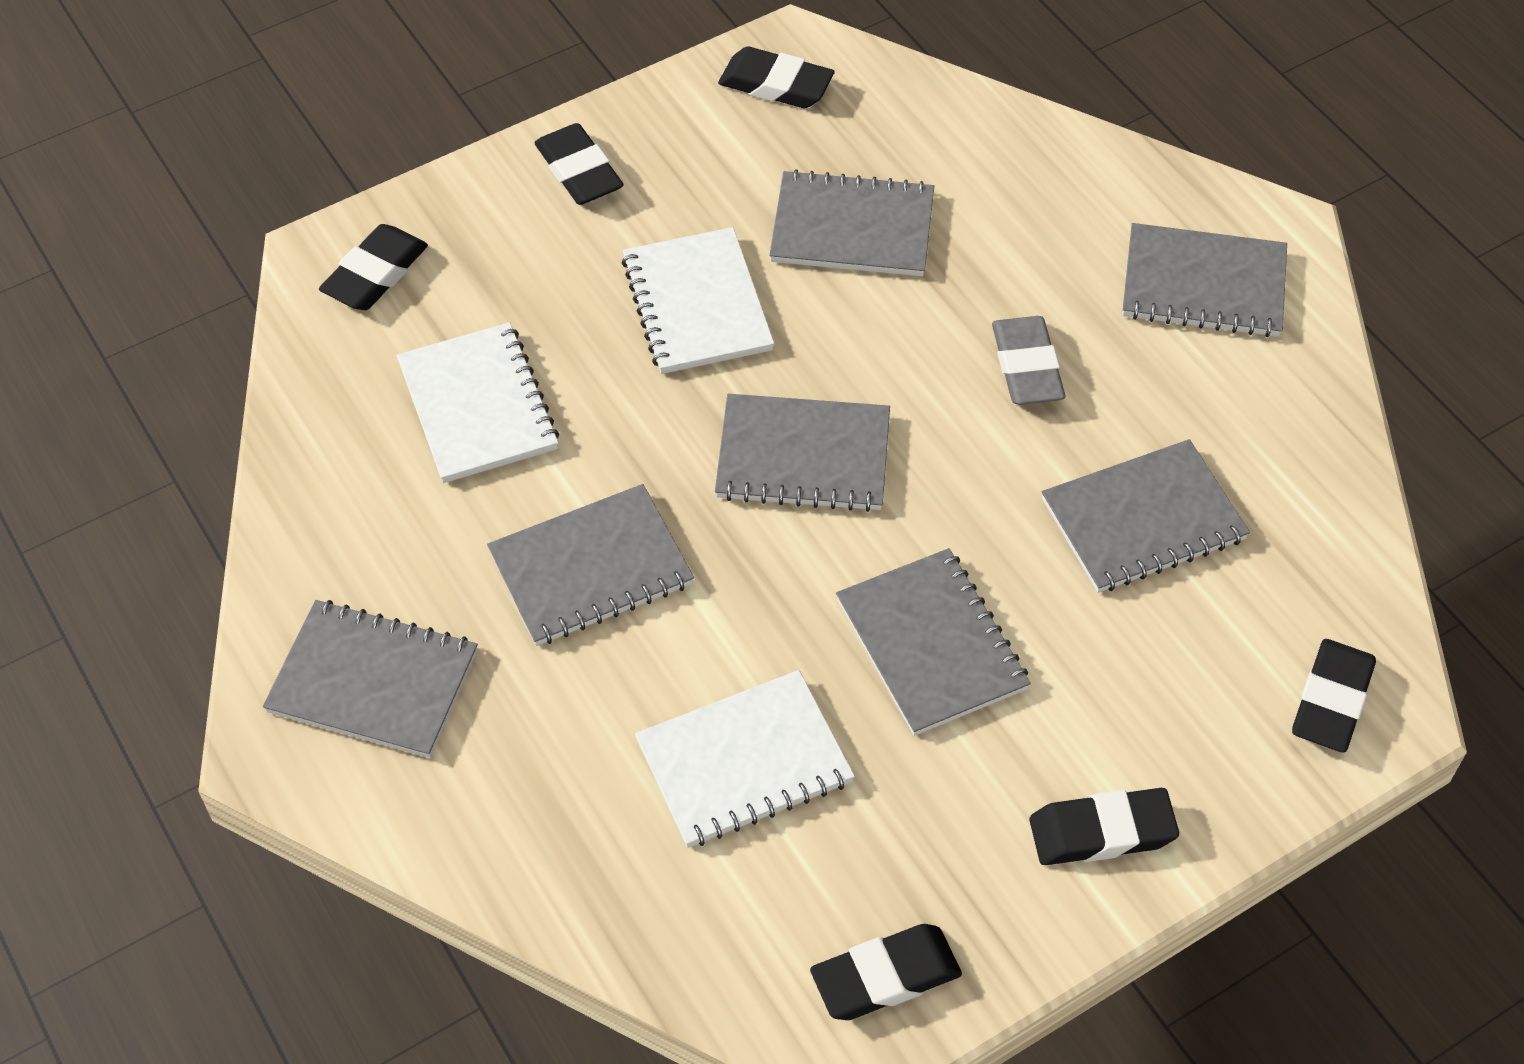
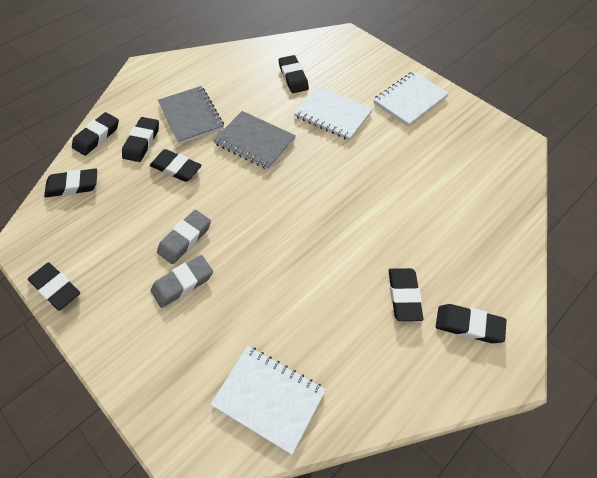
black eraser: 6 -> 8
grey eraser: 1 -> 2
grey notebook: 7 -> 2

